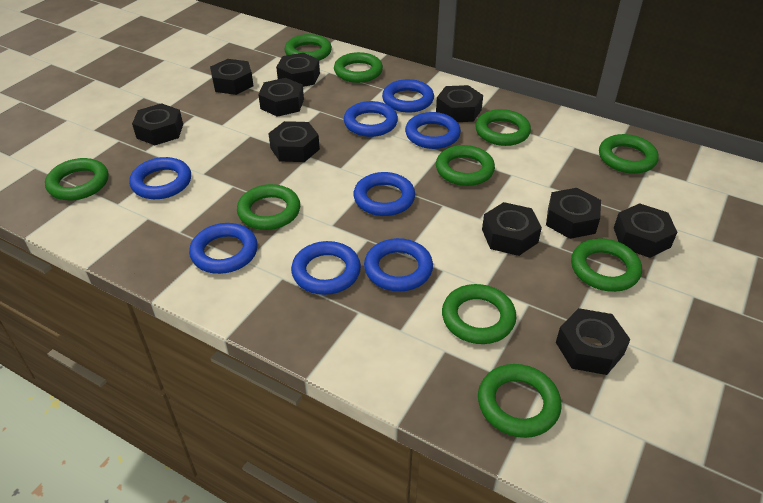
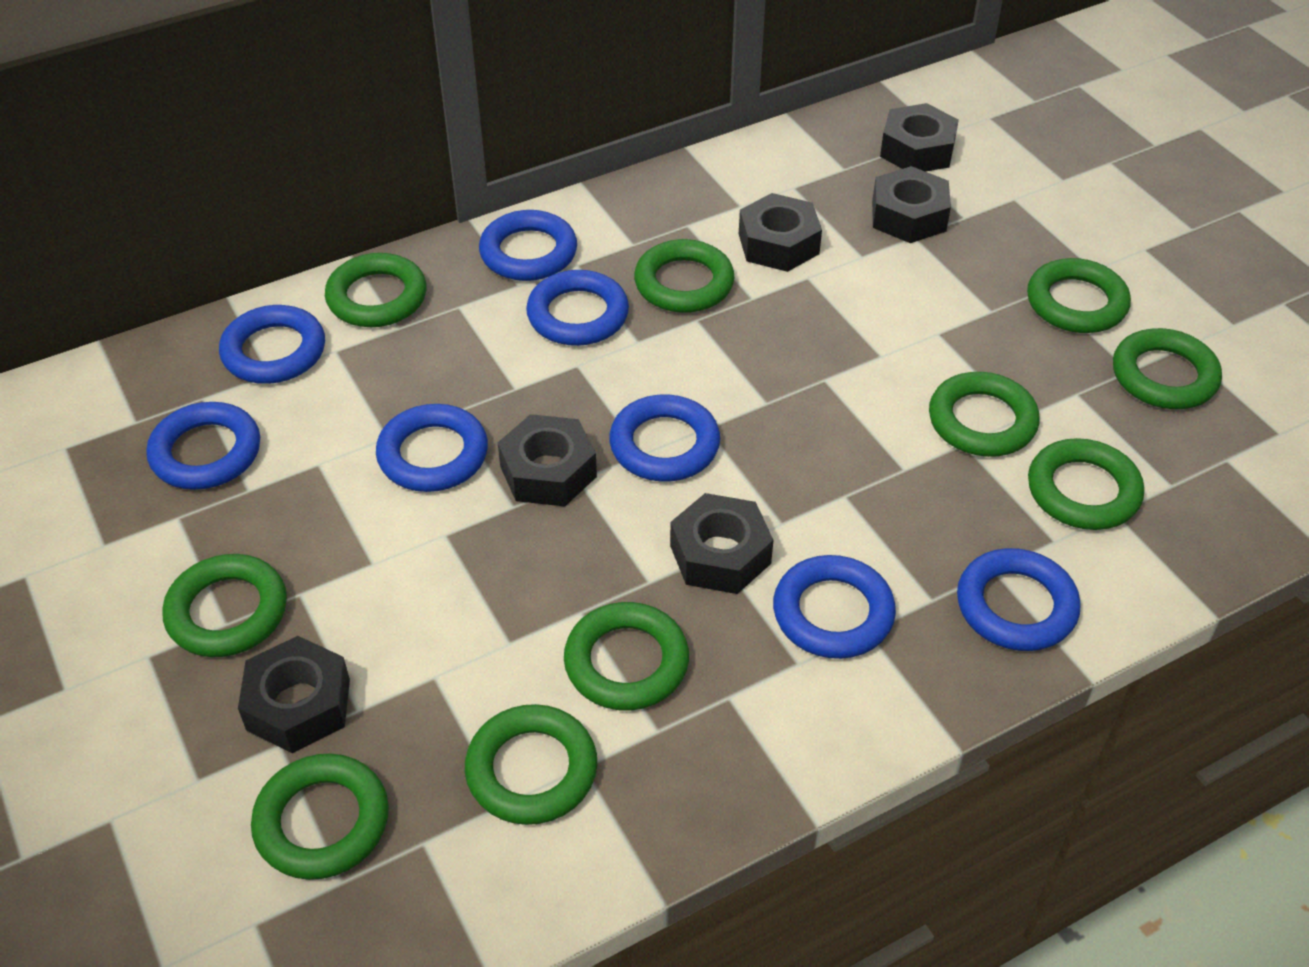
black nut: 10 -> 6

